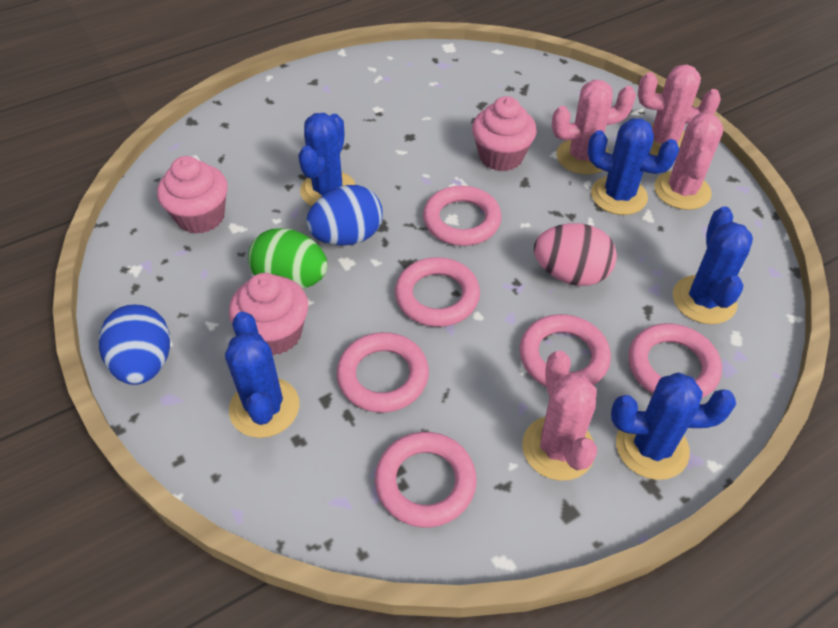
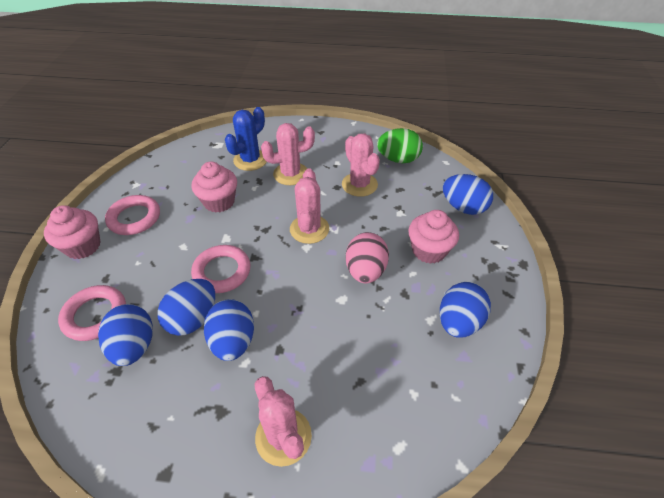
blue cactus: 5 -> 1
blue egg: 2 -> 5
pink ring: 6 -> 3

